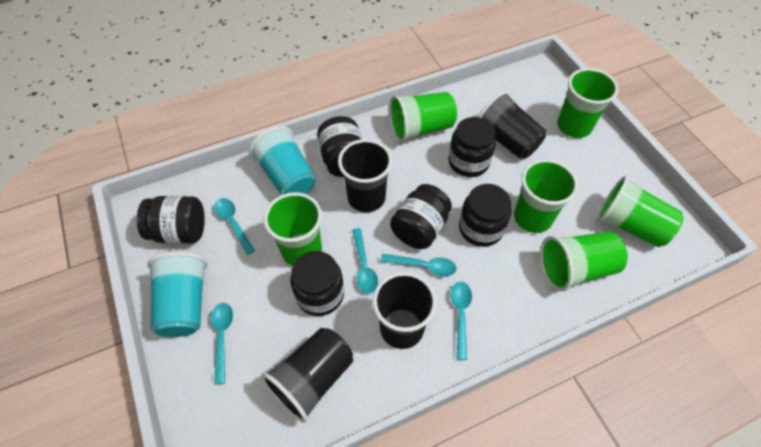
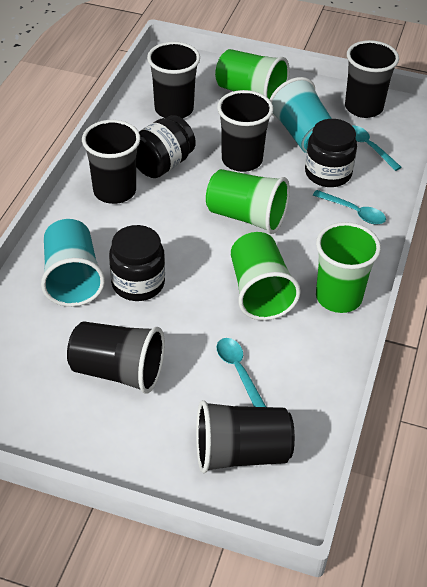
black cup: 4 -> 6
black jar: 6 -> 3
green cup: 6 -> 4
turquoise spoon: 5 -> 3

